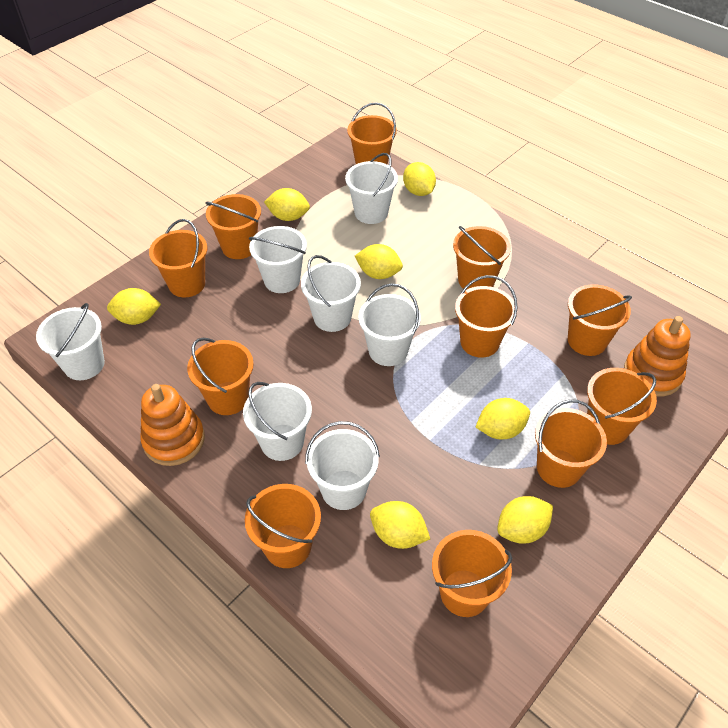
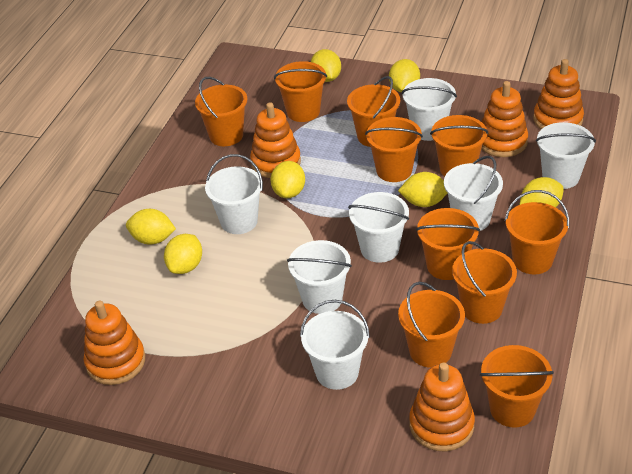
orange bucket: 11 -> 10
orange stacking toy: 2 -> 5

